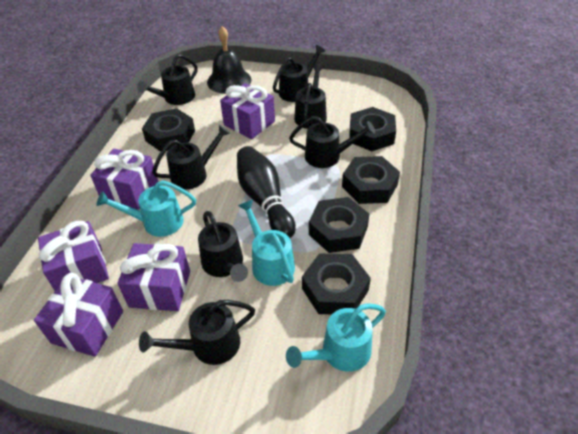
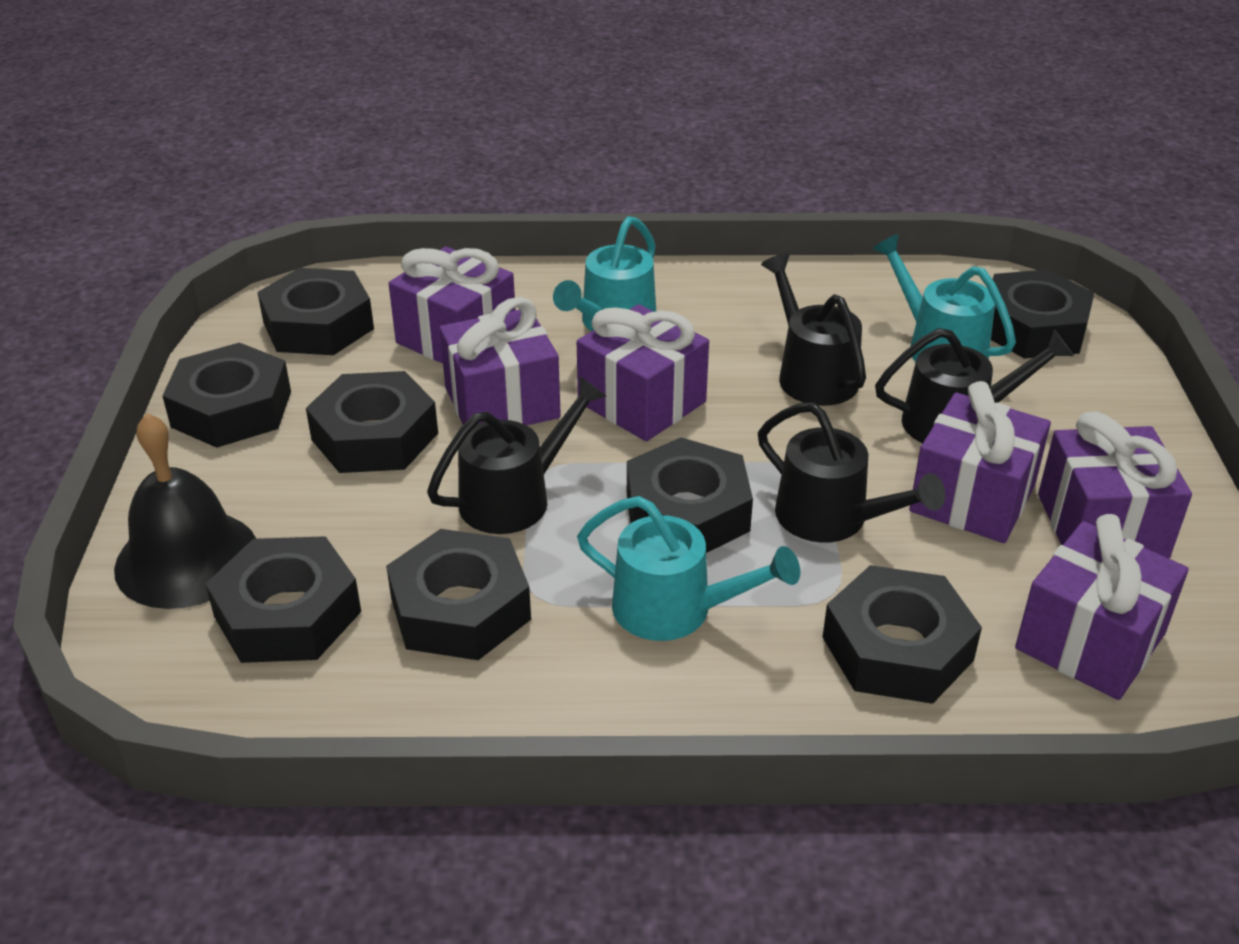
black bowling pin: 1 -> 0
black nut: 5 -> 8
black watering can: 7 -> 4
purple gift: 5 -> 6

